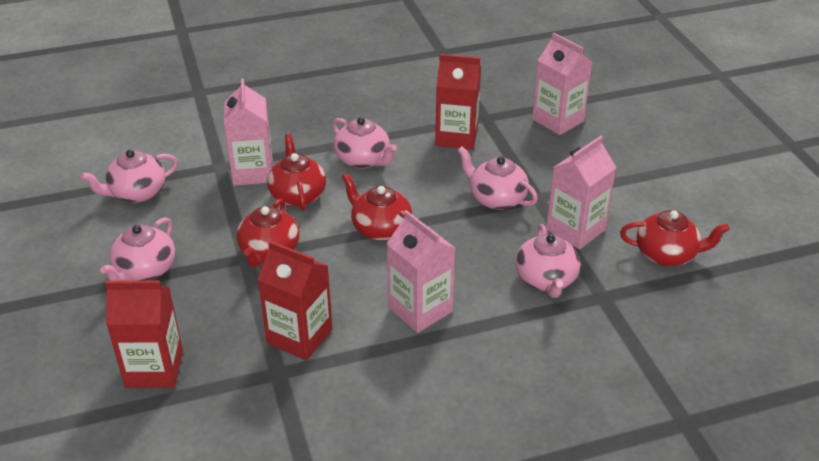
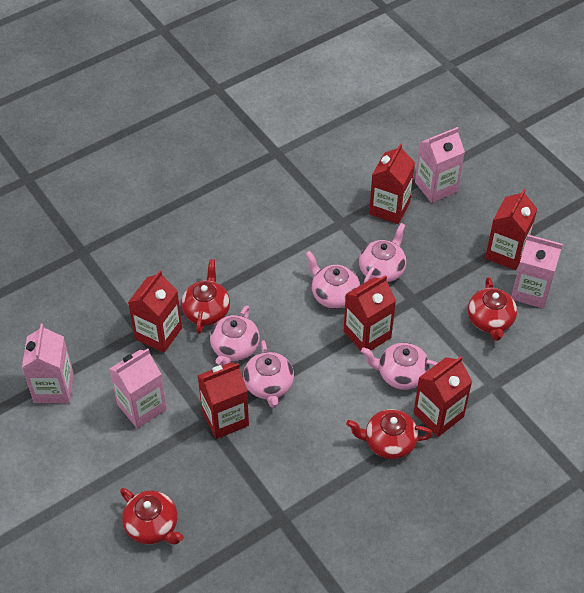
red carton: 3 -> 6

